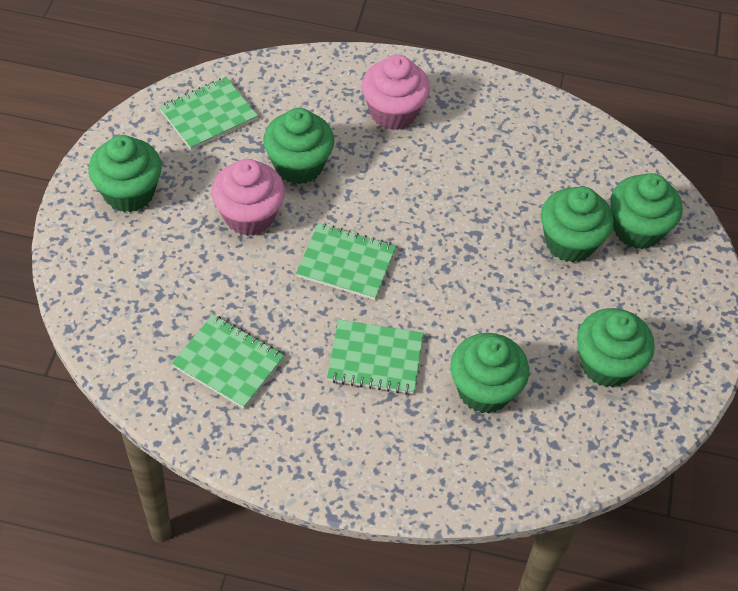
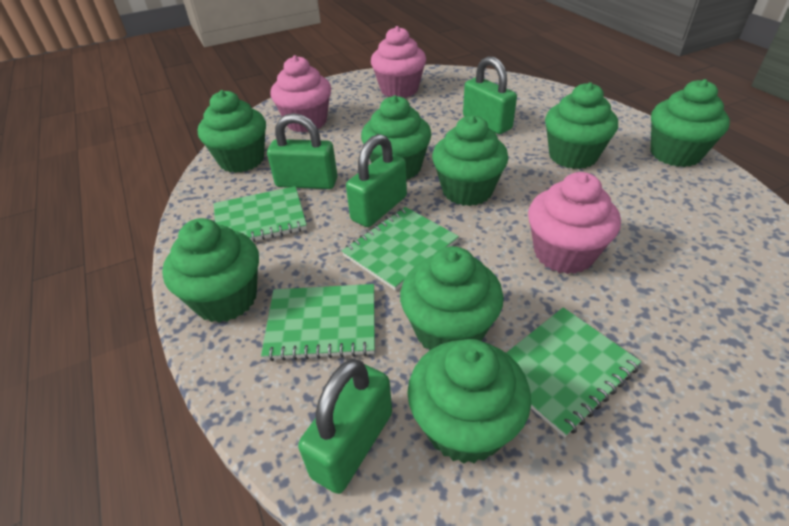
green cupcake: 6 -> 8
green padlock: 0 -> 4
pink cupcake: 2 -> 3

